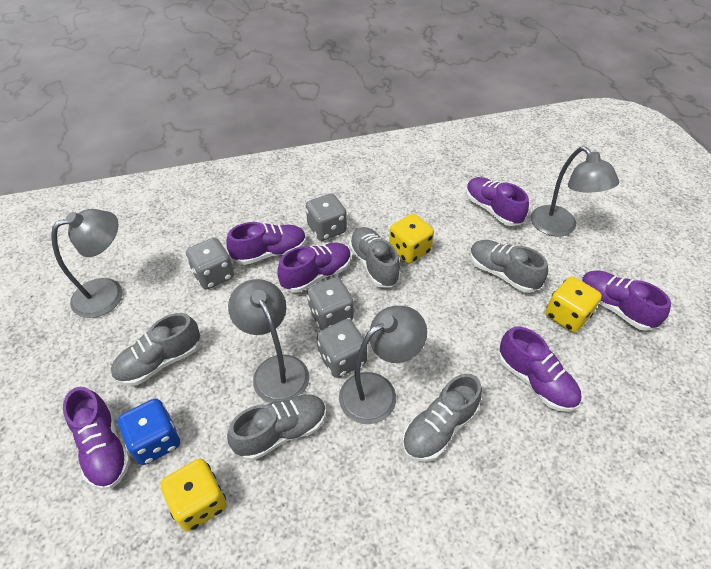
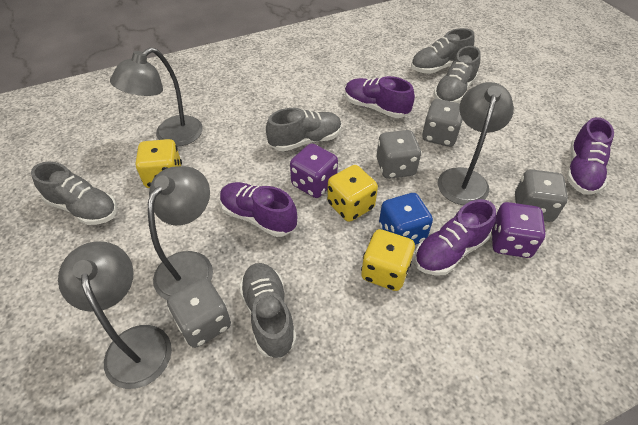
purple dice: 0 -> 2
purple shoe: 6 -> 4

